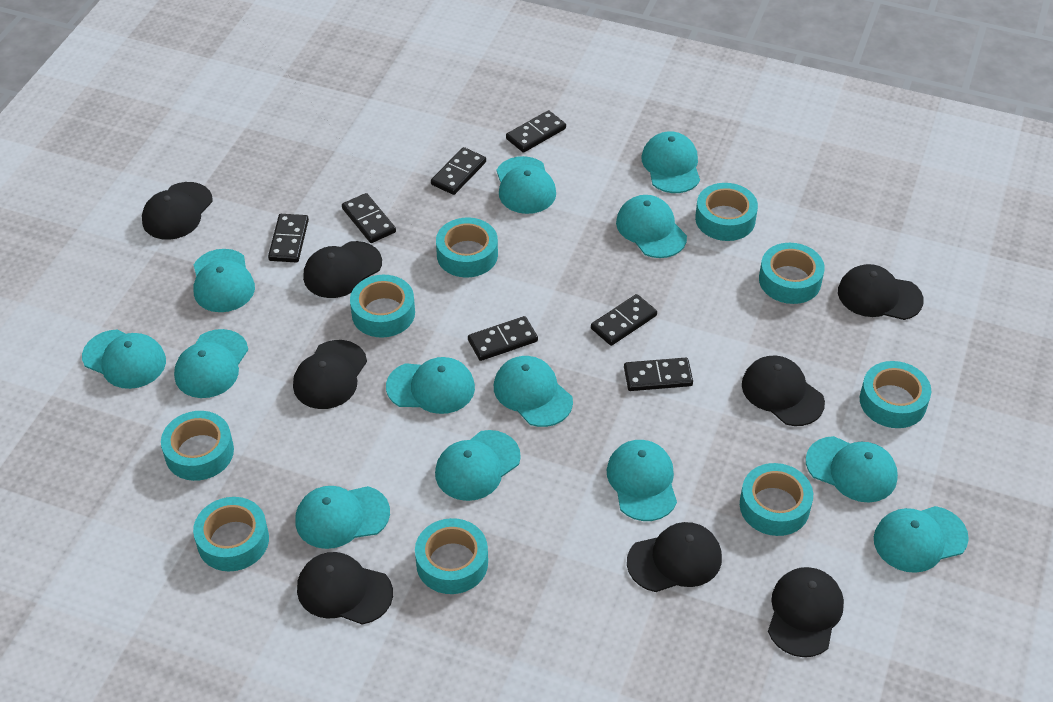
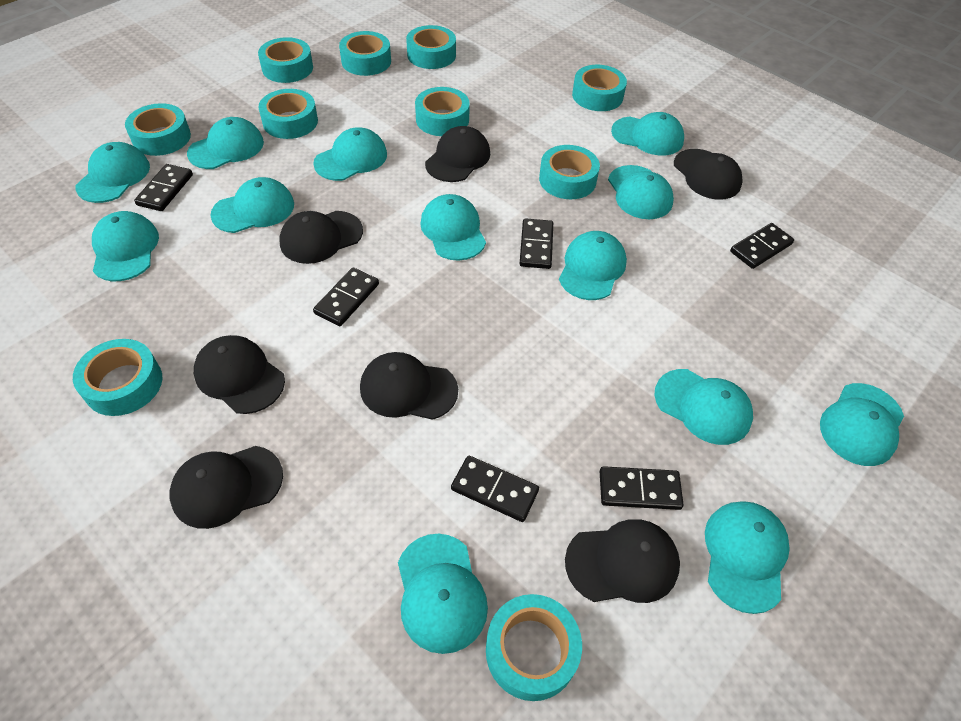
black cap: 8 -> 7
black domino: 7 -> 6
turquoise tape: 9 -> 10

